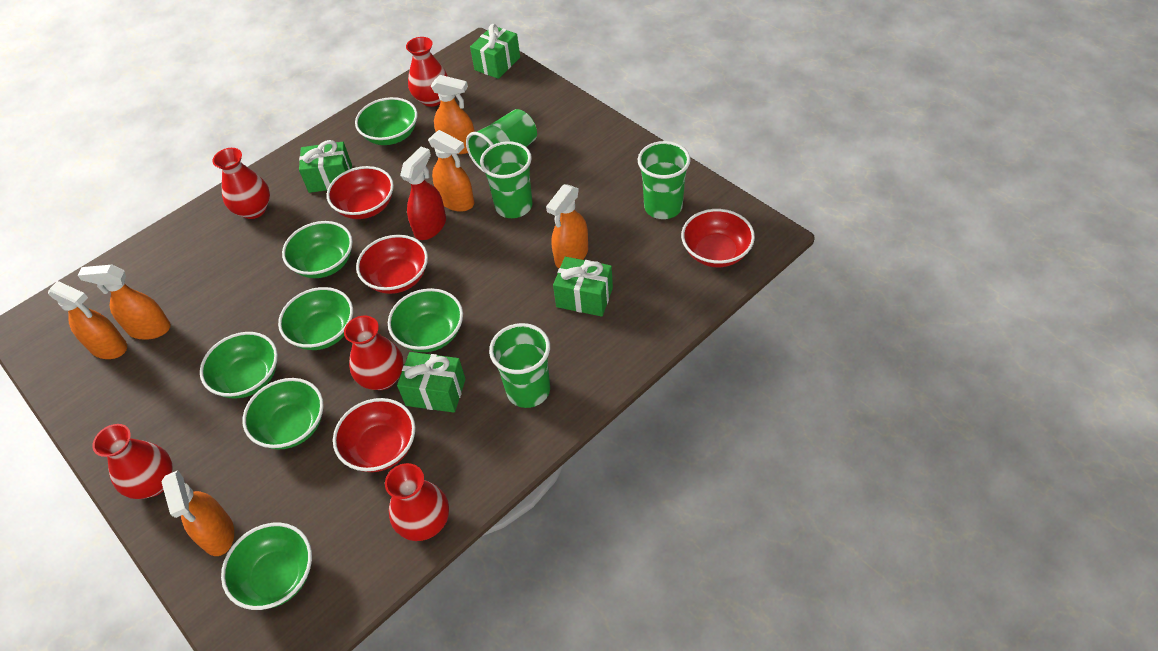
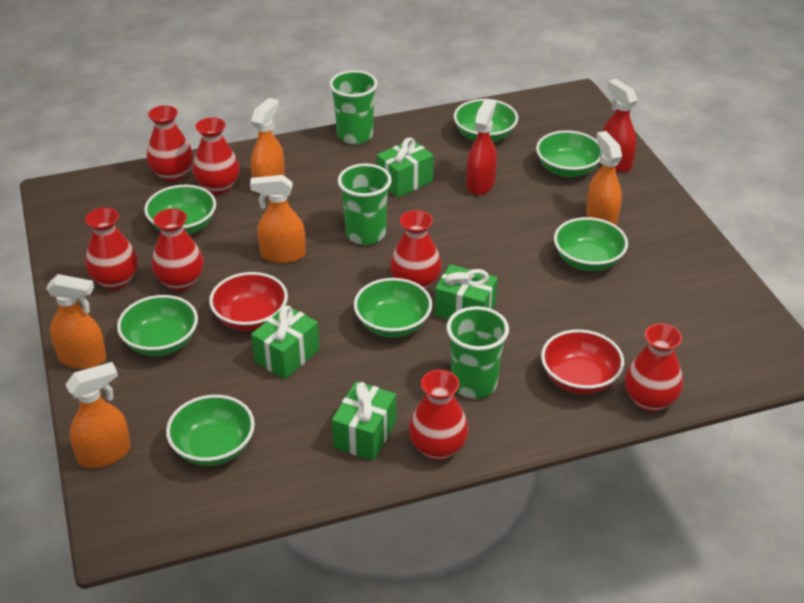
green cup: 4 -> 3
orange spray bottle: 6 -> 5
red bowl: 4 -> 2
red spray bottle: 1 -> 2
red vase: 5 -> 7

